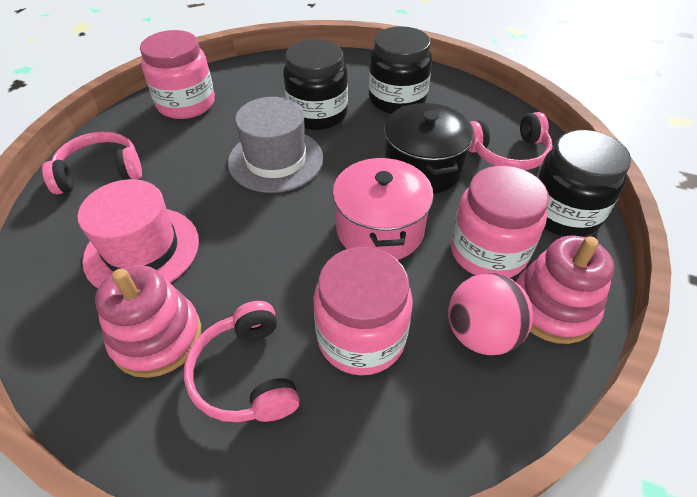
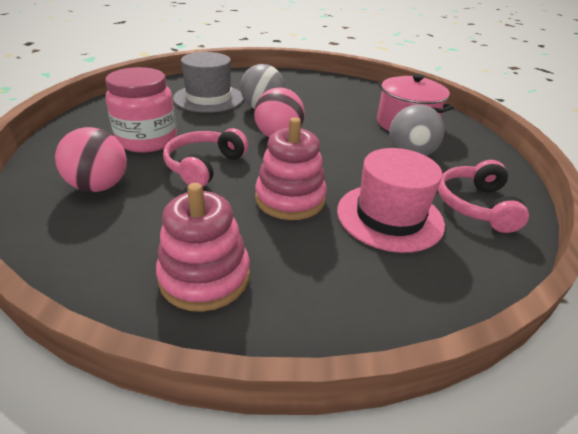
black jar: 3 -> 0
black pot: 1 -> 0
grey ball: 0 -> 2
pink ball: 1 -> 2
pink headphones: 3 -> 2
pink jar: 3 -> 1

